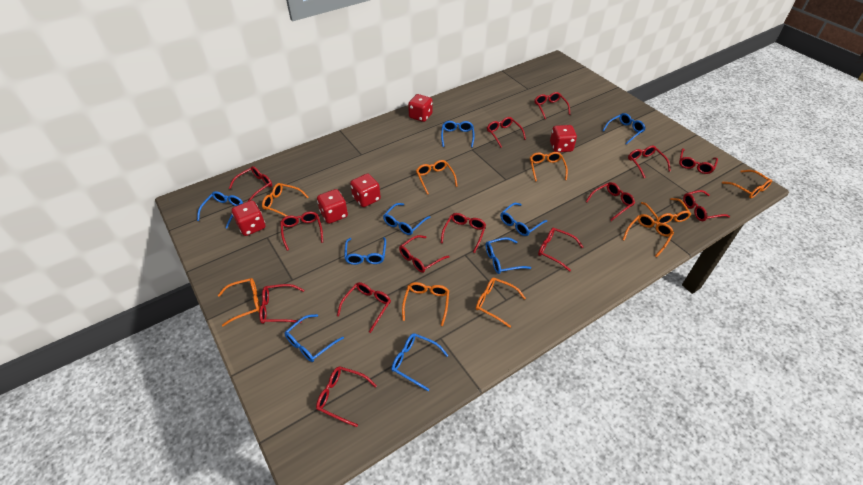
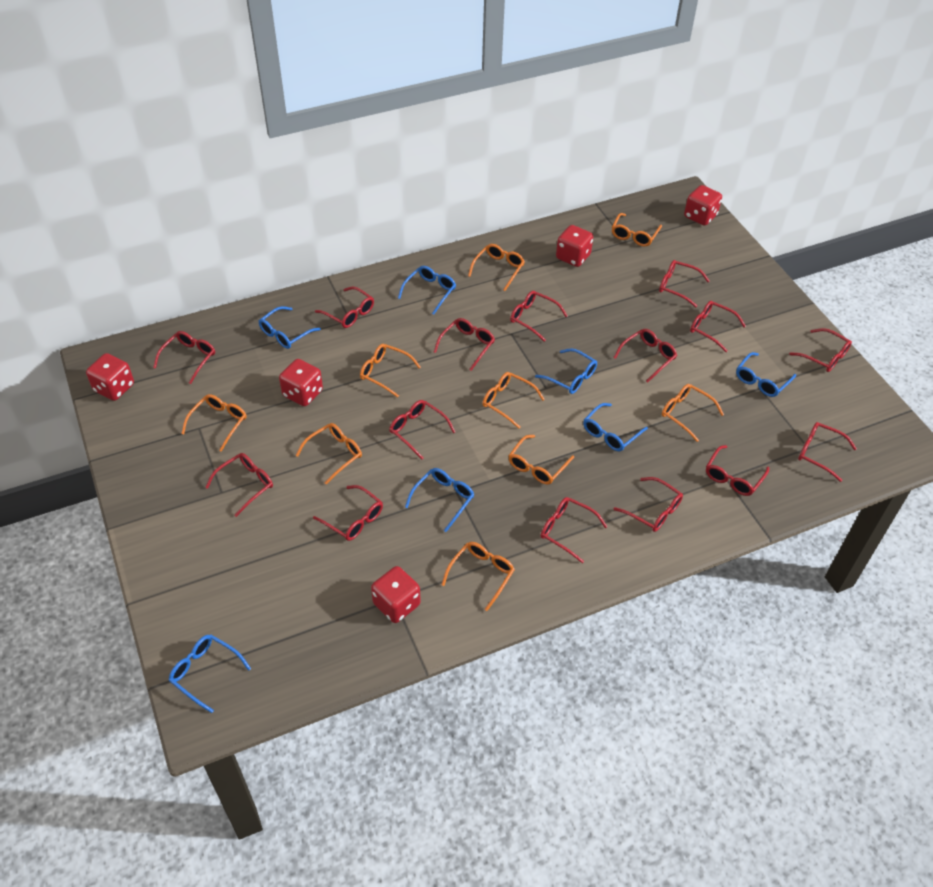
blue glasses: 9 -> 7
red glasses: 14 -> 15

